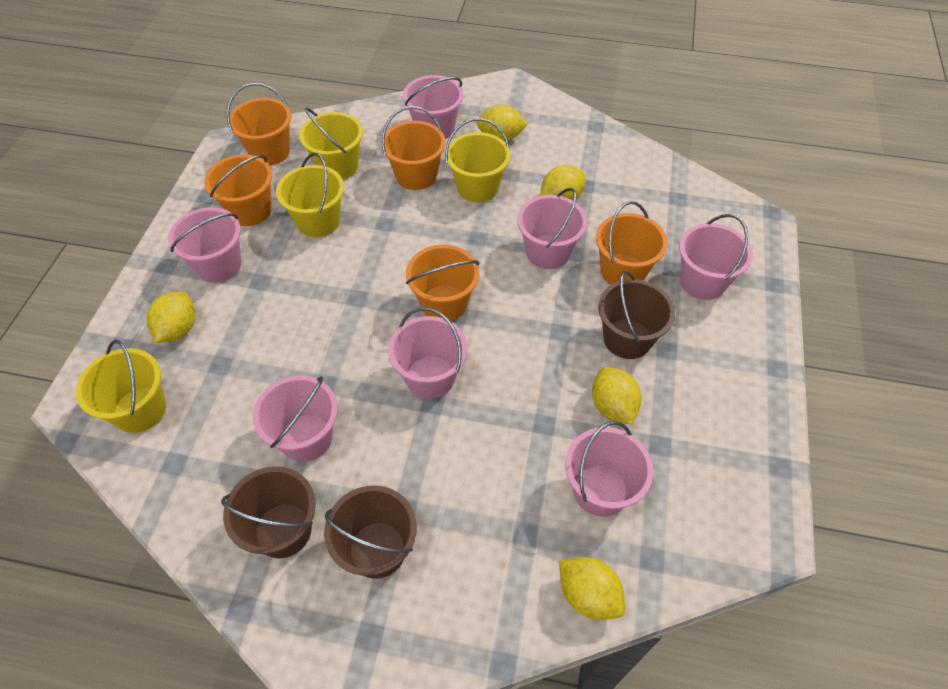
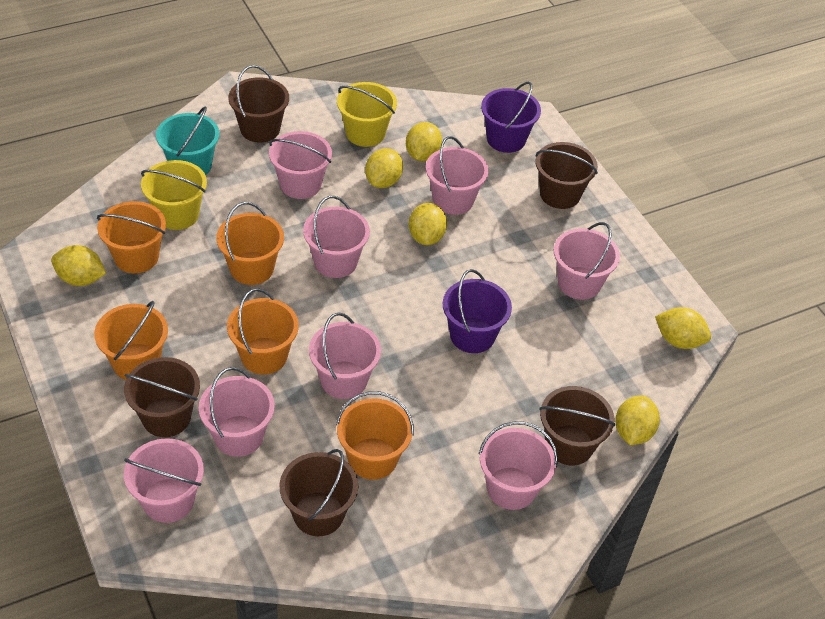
brown bucket: 3 -> 5
pink bucket: 7 -> 8
purple bucket: 0 -> 2
turquoise bucket: 0 -> 1
yellow bucket: 4 -> 2
yellow lemon: 5 -> 6

